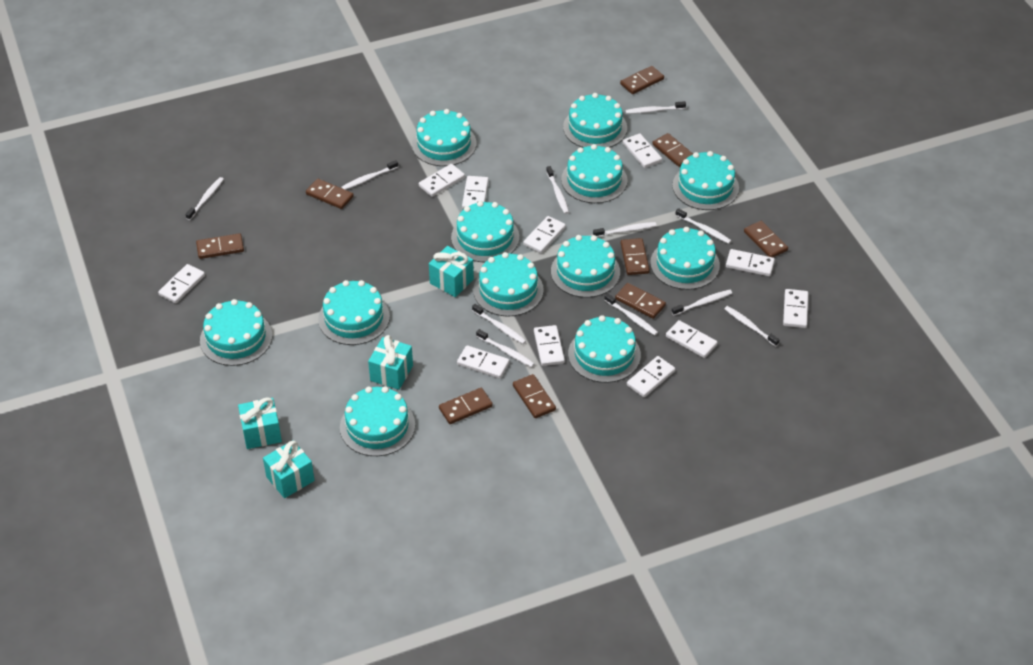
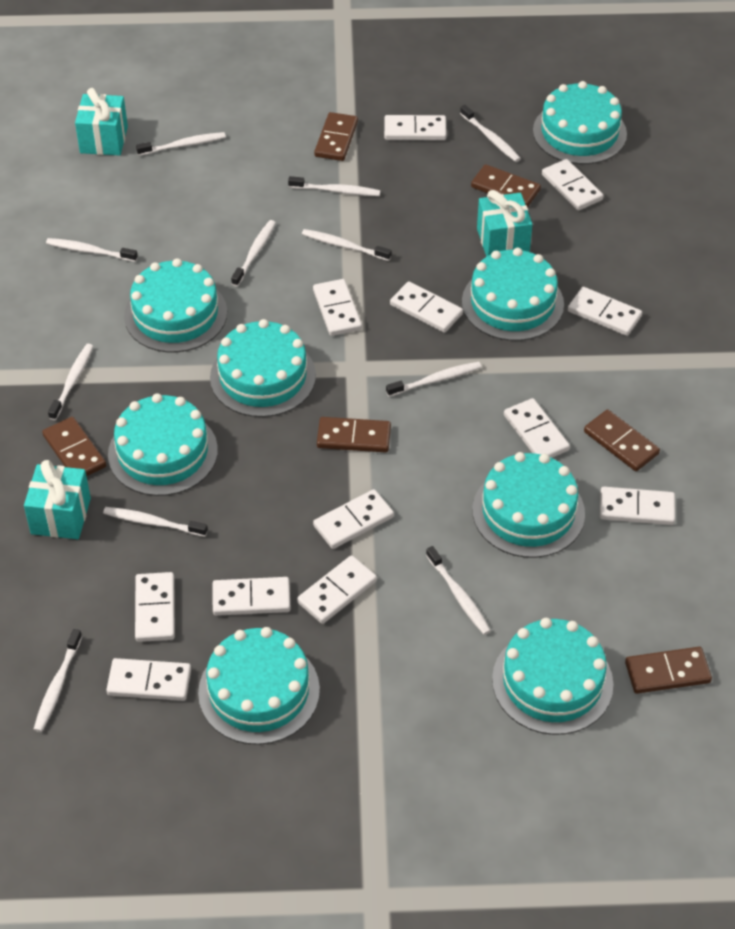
brown domino: 9 -> 6
turquoise cake: 12 -> 8
turquoise gift: 4 -> 3
white domino: 11 -> 12

